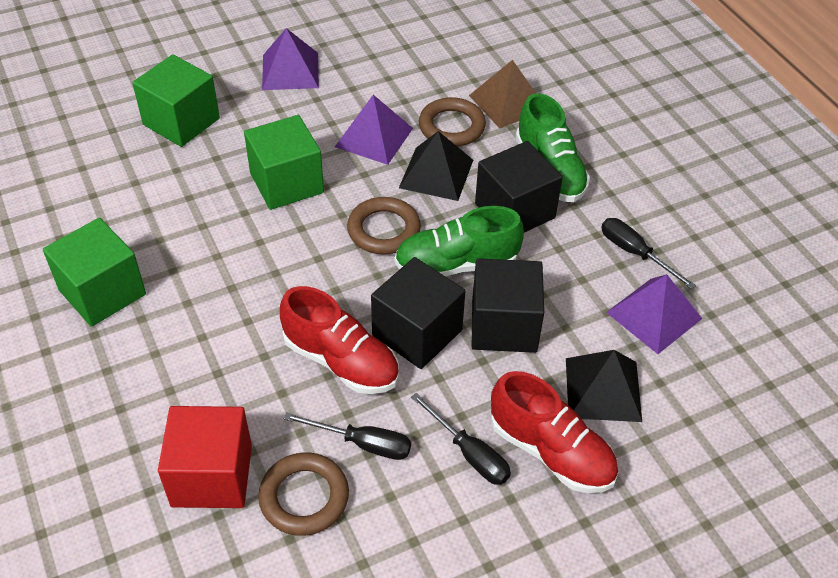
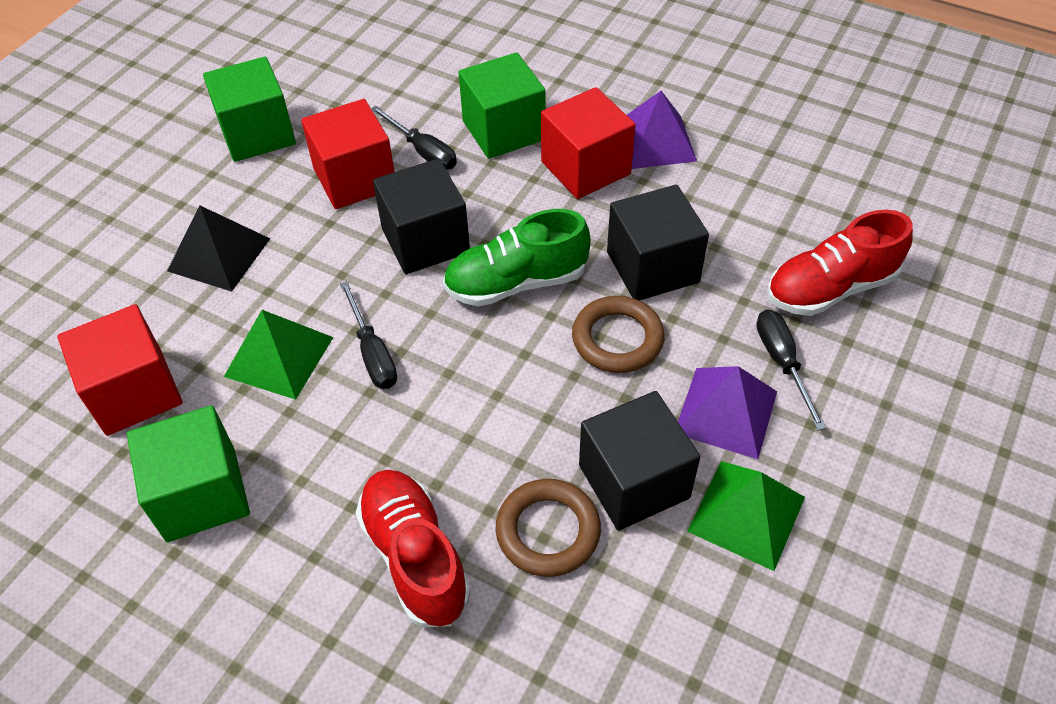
black pyramid: 2 -> 1
brown pyramid: 1 -> 0
brown ring: 3 -> 2
green pyramid: 0 -> 2
green shoe: 2 -> 1
purple pyramid: 3 -> 2
red cube: 1 -> 3

